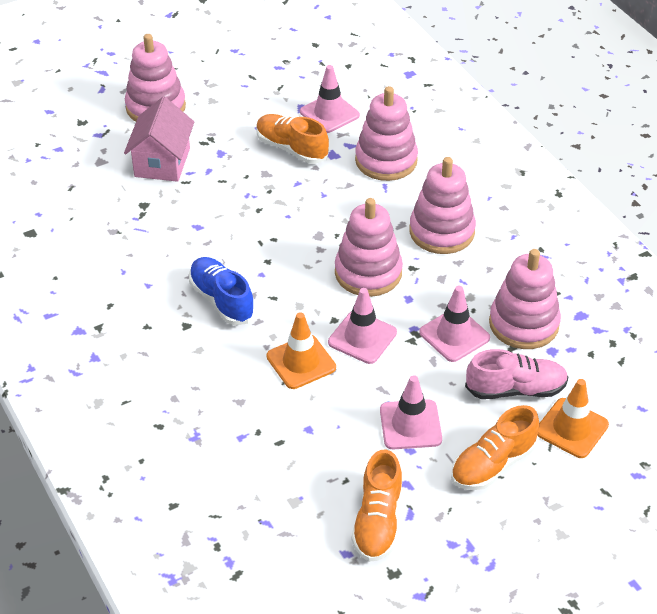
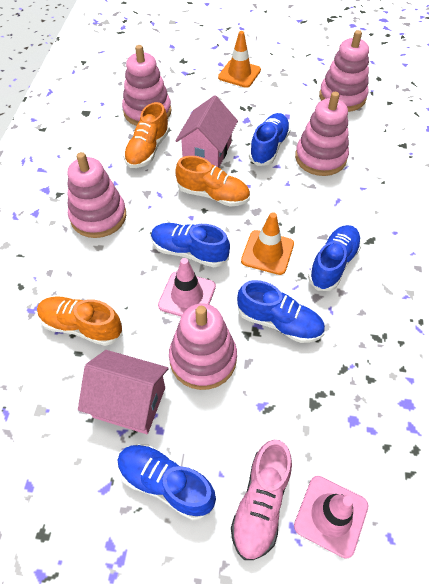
blue shoe: 1 -> 5
pink house: 1 -> 2
pink traffic cone: 4 -> 2

